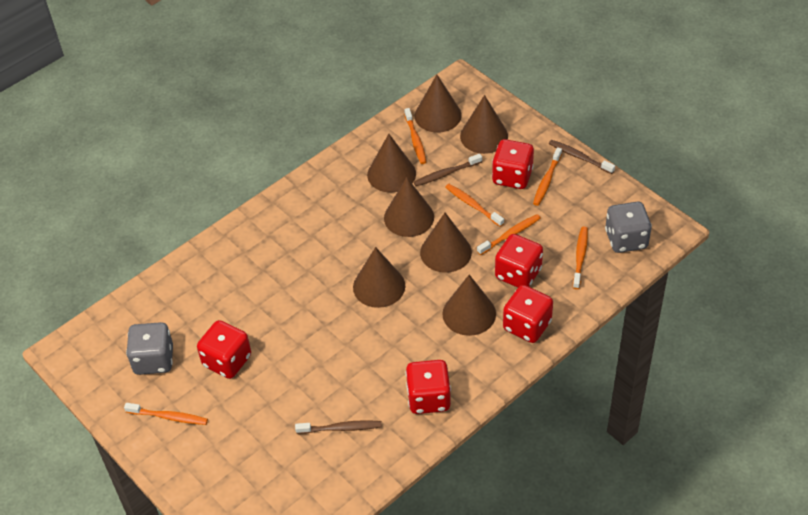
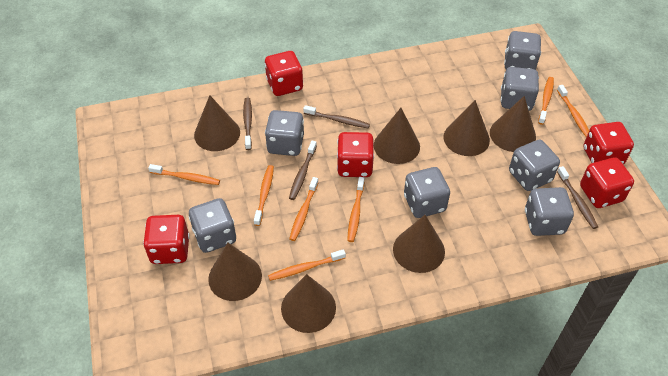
brown toothbrush: 3 -> 4
grey dice: 2 -> 7
orange toothbrush: 6 -> 7

